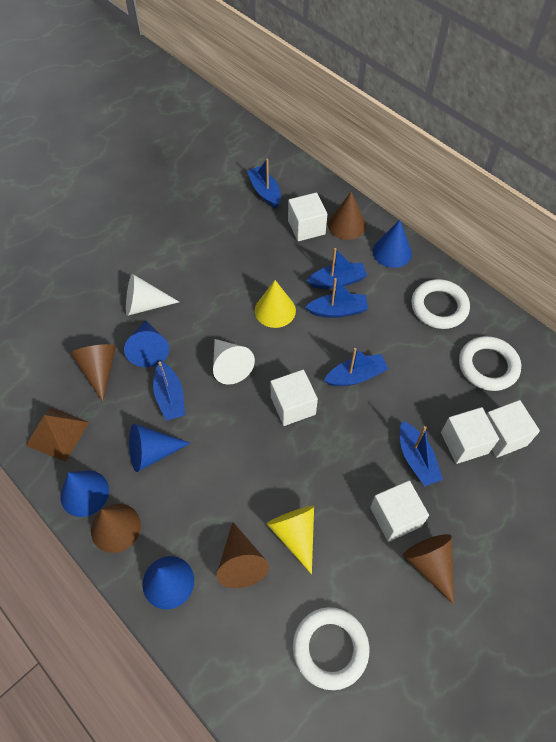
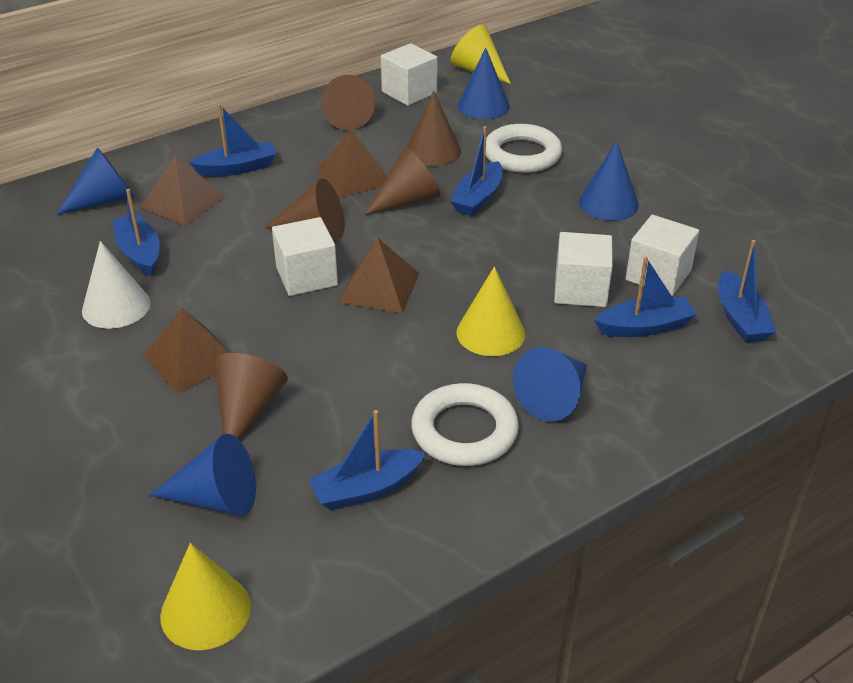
brown pyramid: 1 -> 4
white cone: 2 -> 1
white cube: 5 -> 4
white ring: 3 -> 2
yellow cone: 2 -> 3

